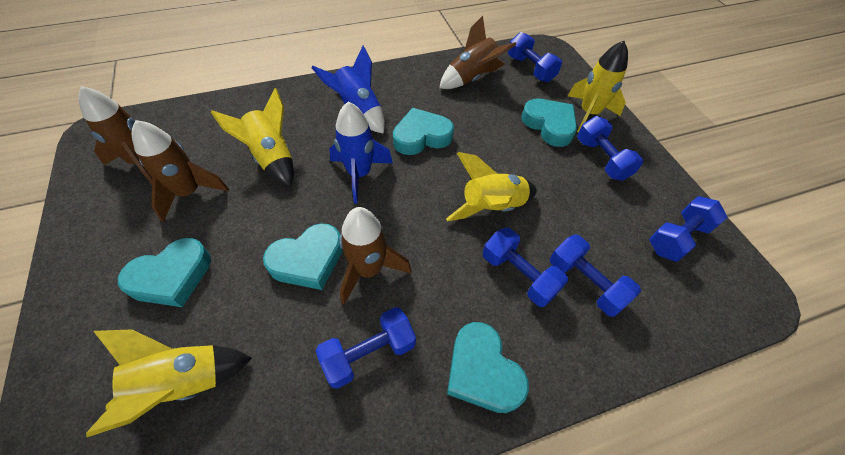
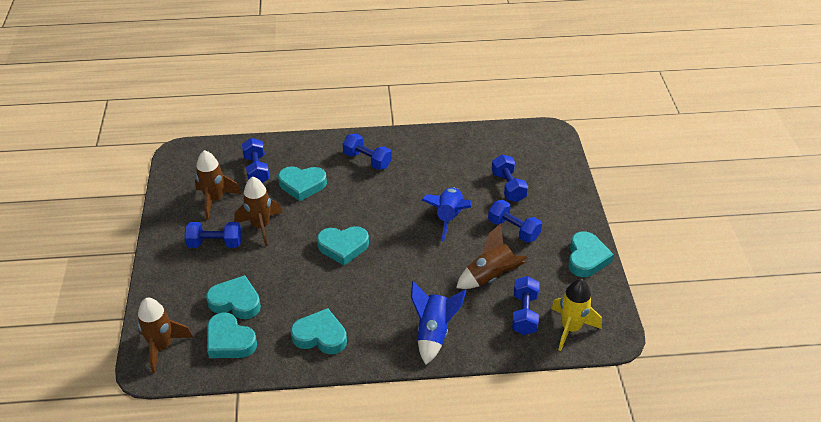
turquoise heart: 5 -> 6
yellow rocket: 4 -> 1

